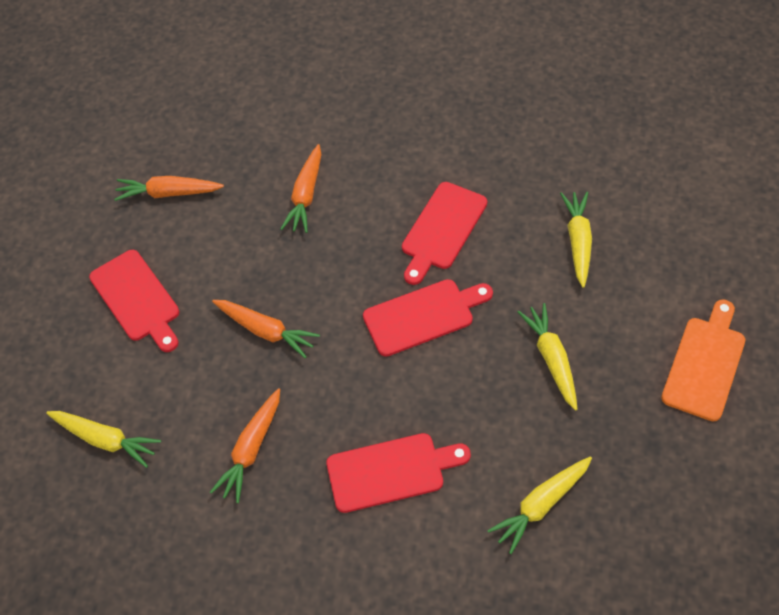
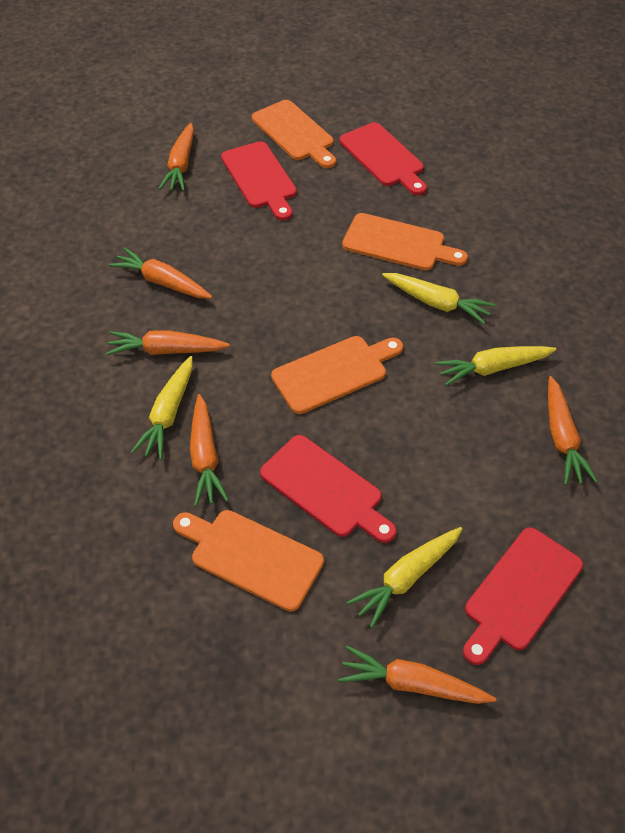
orange carrot: 4 -> 6
orange cutting board: 1 -> 4

